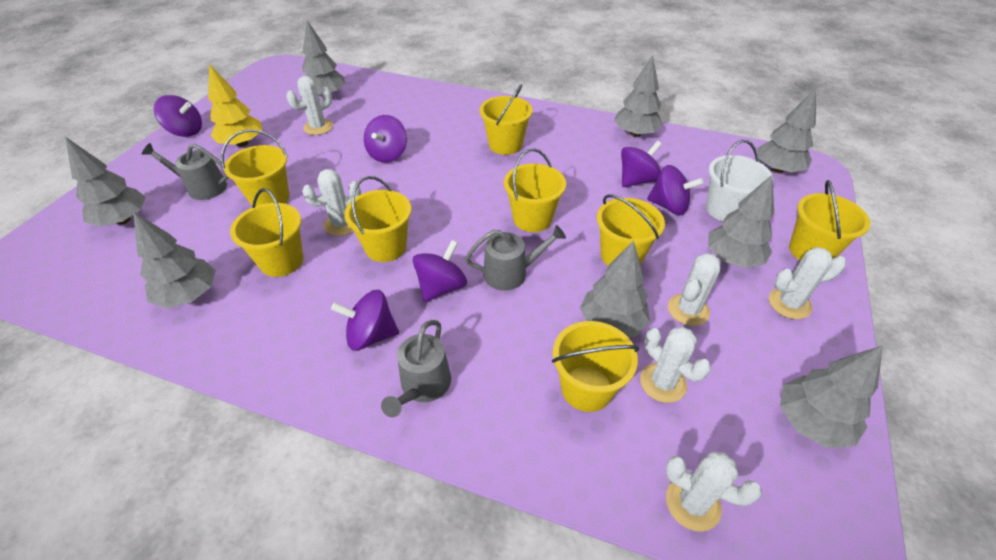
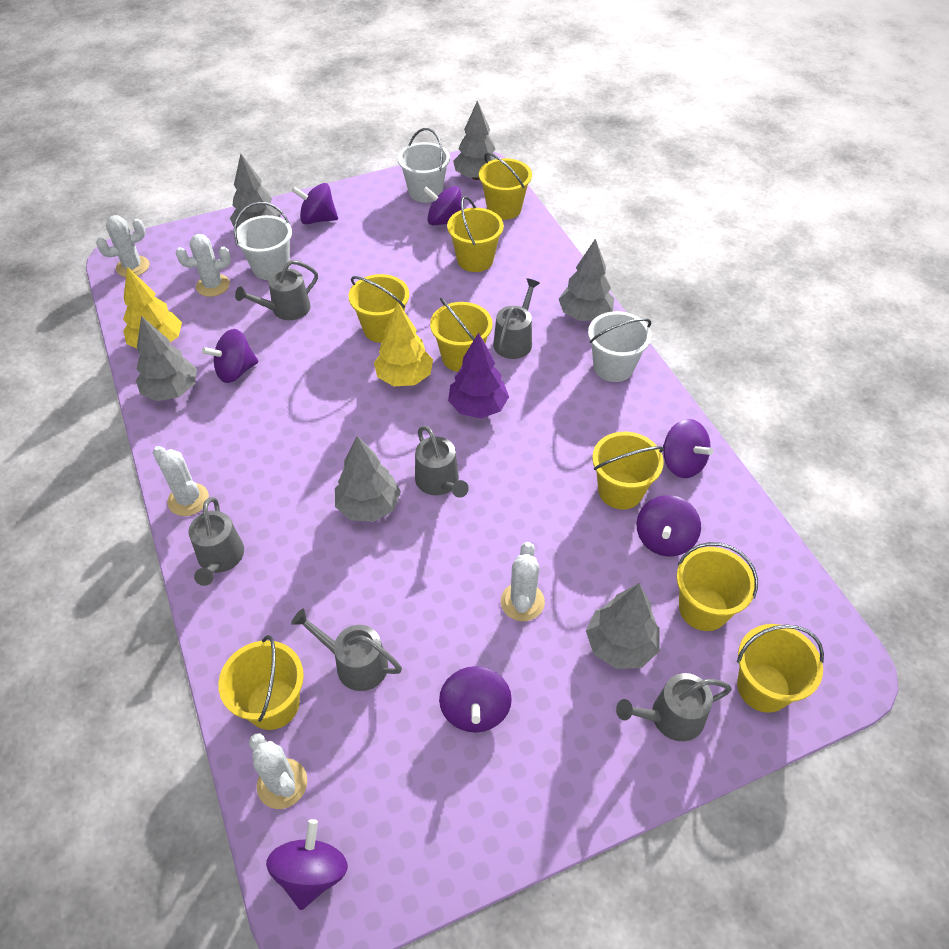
grey tree: 8 -> 6
grey watering can: 3 -> 6
purple spinning top: 6 -> 7
purple tree: 0 -> 1
white bucket: 1 -> 3
white cactus: 6 -> 5
yellow tree: 1 -> 2

